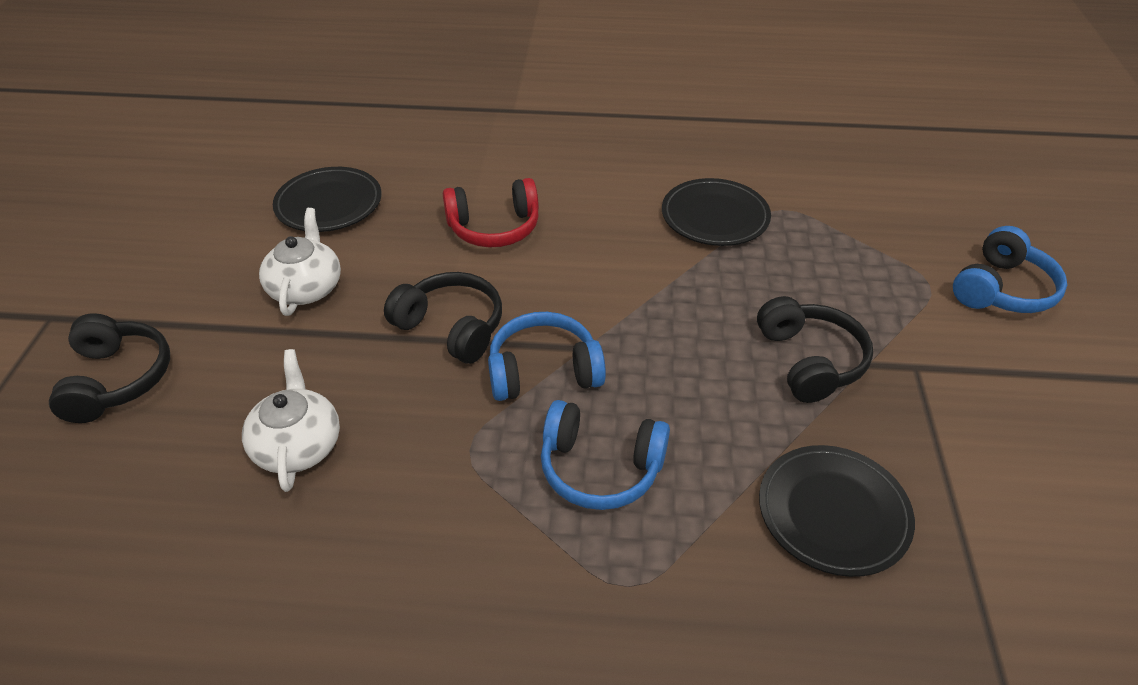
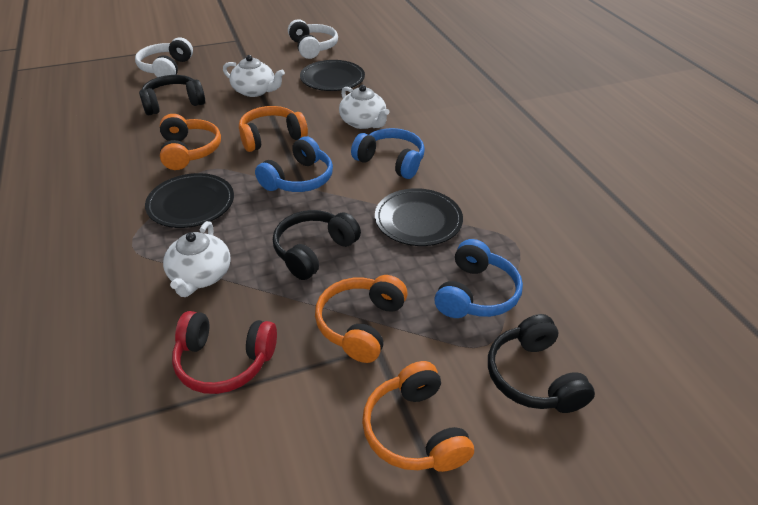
orange headphones: 0 -> 4
white headphones: 0 -> 2
white teapot: 2 -> 3

